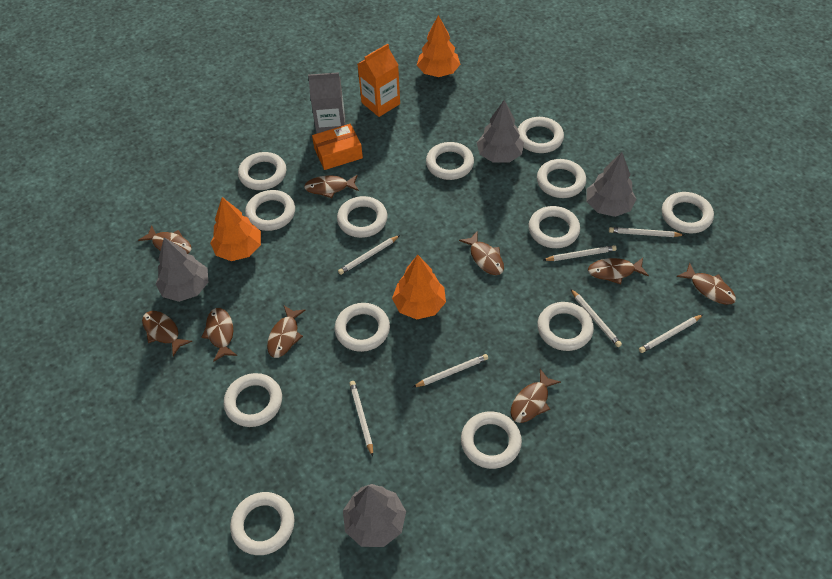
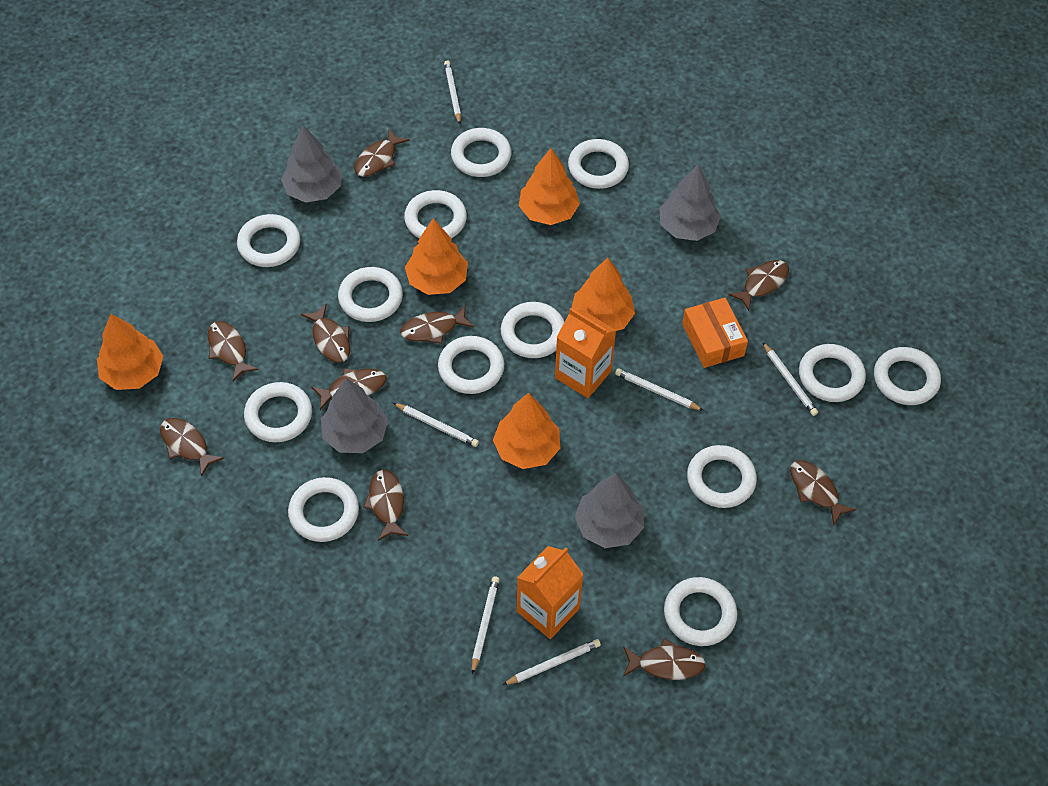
brown fish: 9 -> 10
grey carton: 1 -> 0
orange carton: 1 -> 2
orange tree: 3 -> 5
white pencil: 7 -> 6

